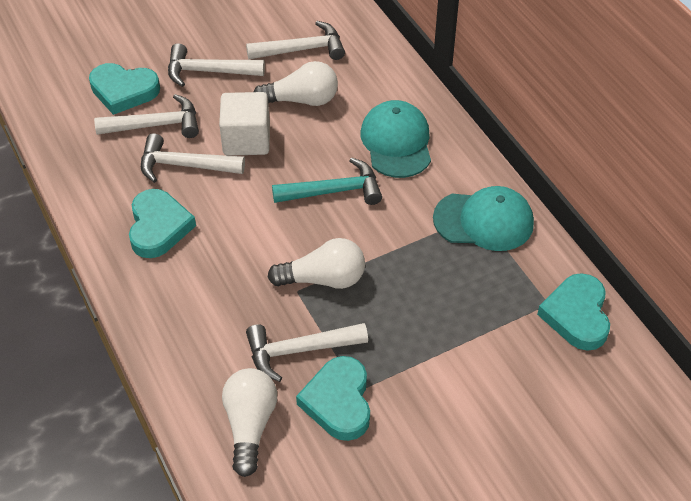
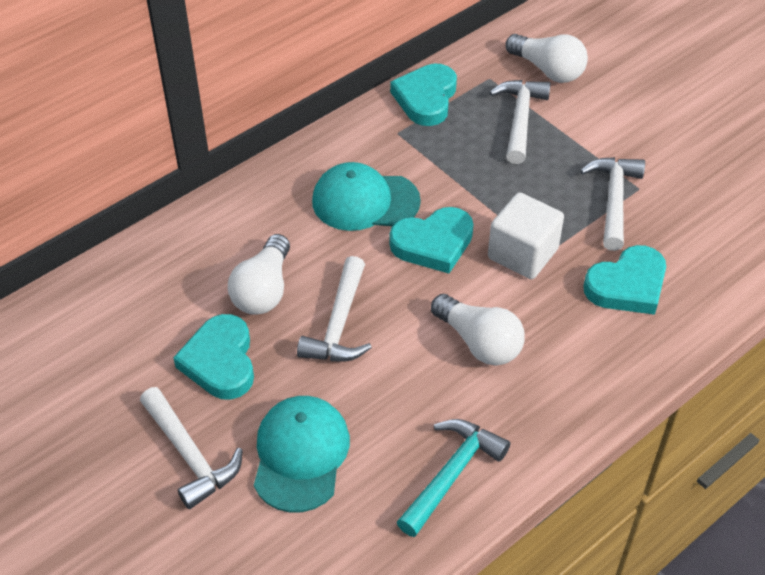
white hammer: 5 -> 4

